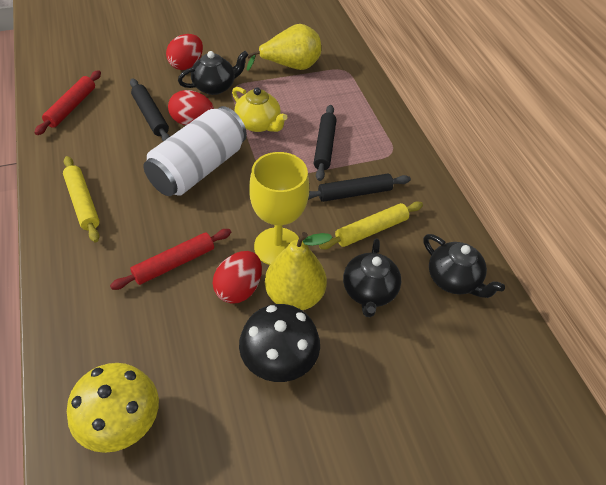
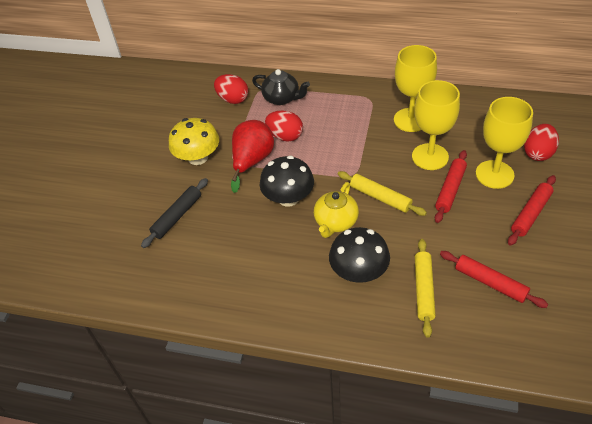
black mushroom: 1 -> 2
black rolling pin: 3 -> 1
black teapot: 3 -> 1
red pear: 0 -> 1
red rolling pin: 2 -> 3
white can: 1 -> 0
yellow goblet: 1 -> 3
yellow pear: 2 -> 0

